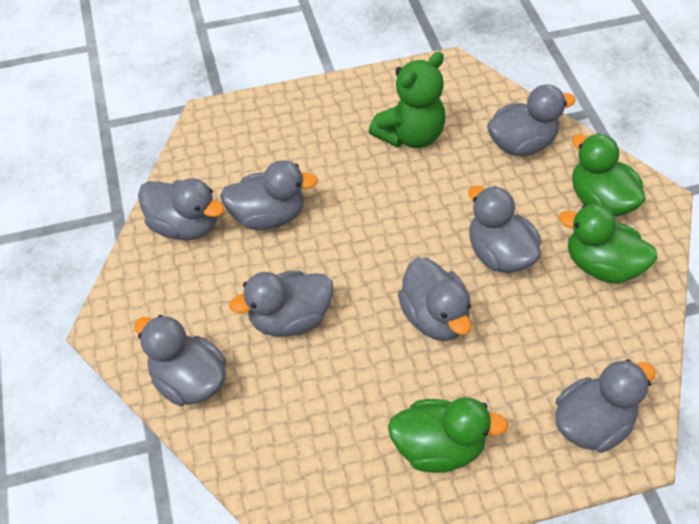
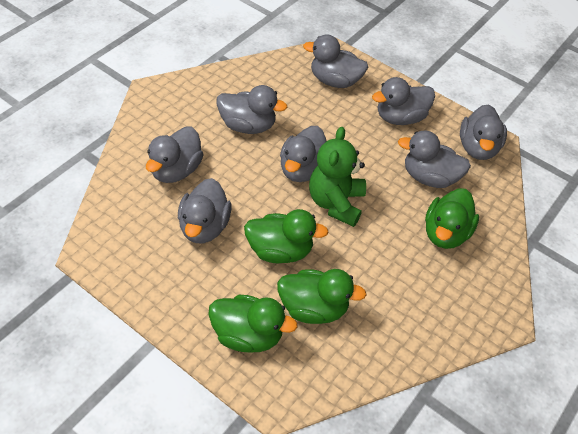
green duck: 3 -> 4

